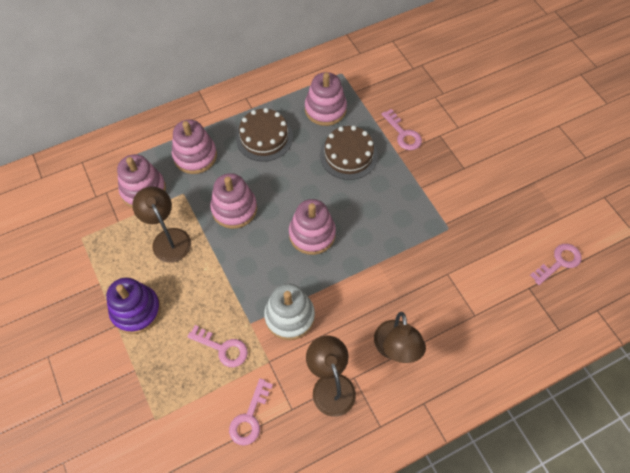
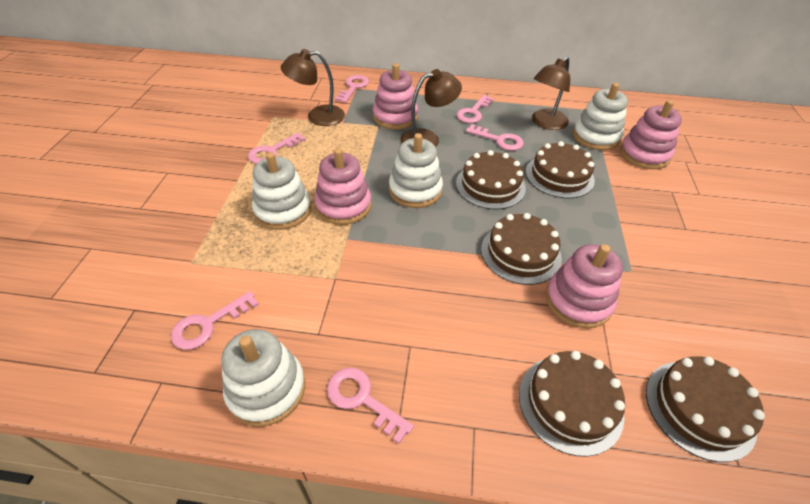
brown cake: 2 -> 5
pink key: 4 -> 6
pink stacking toy: 5 -> 4
purple stacking toy: 1 -> 0
white stacking toy: 1 -> 4

